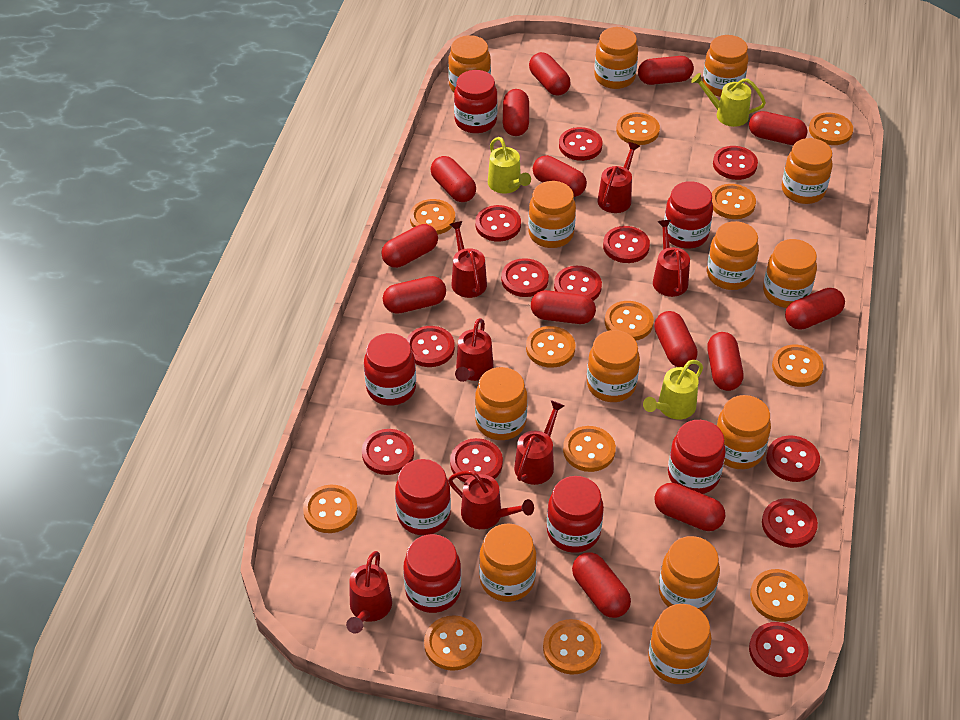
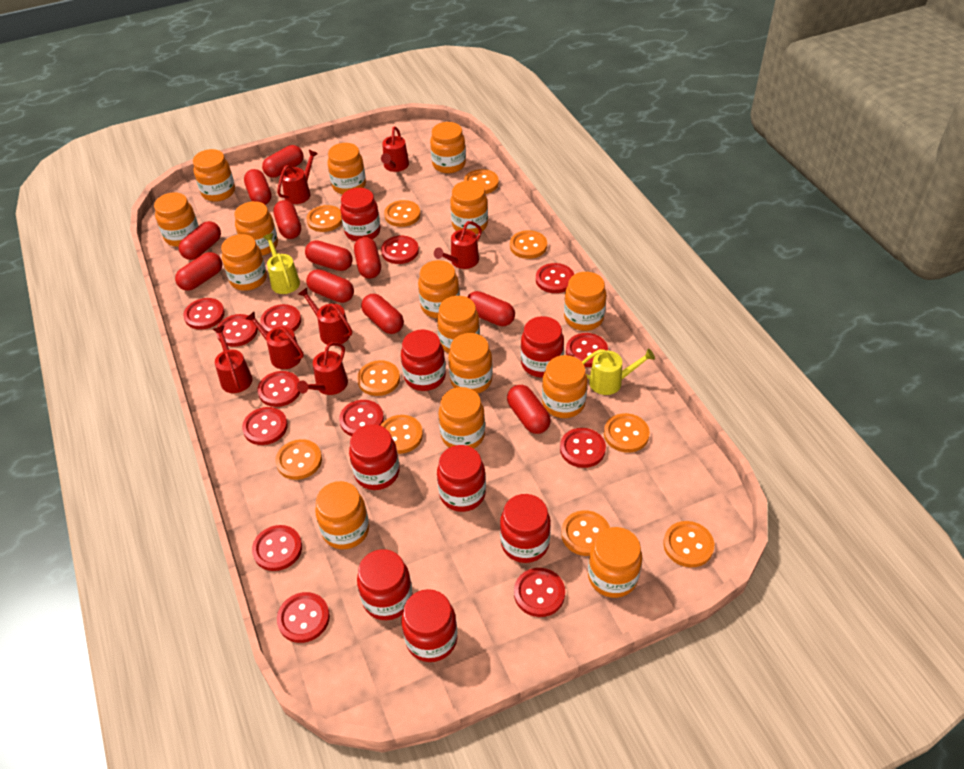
orange button: 12 -> 10
orange jar: 13 -> 15
red button: 12 -> 13
red capsule: 14 -> 11
red jar: 7 -> 8
yellow watering can: 3 -> 2

